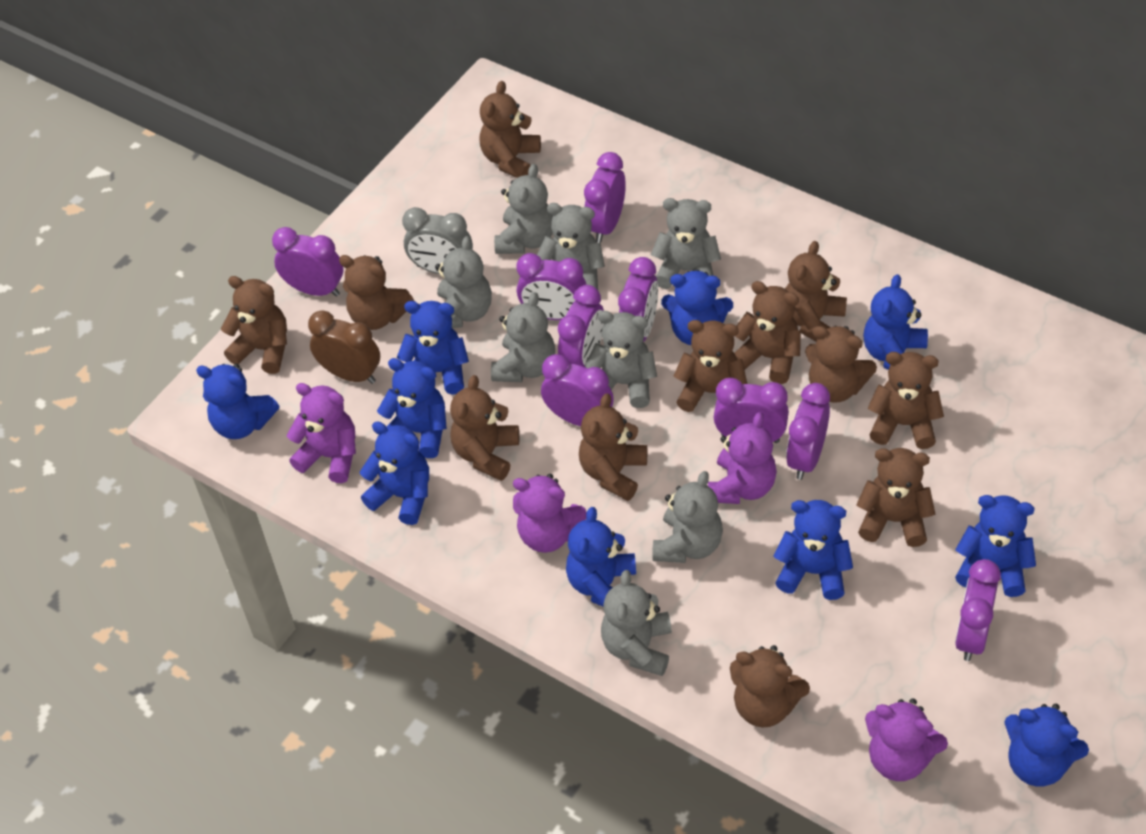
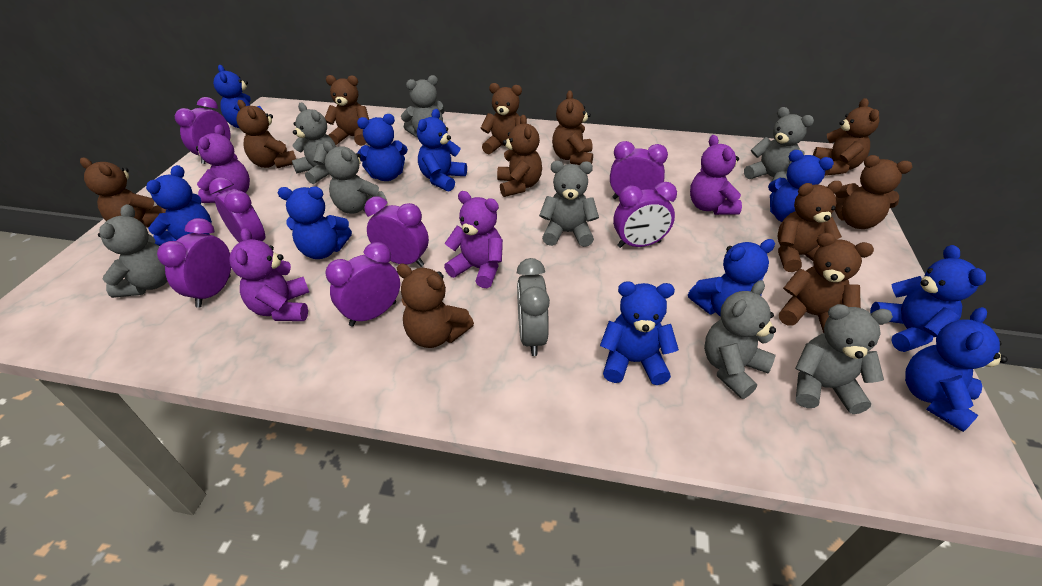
brown clock: 1 -> 0
brown teddy bear: 12 -> 11
purple clock: 9 -> 7

